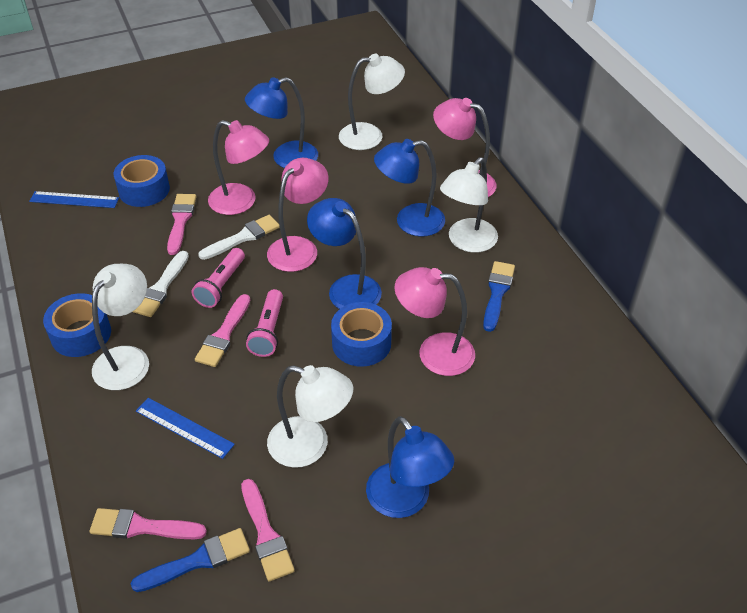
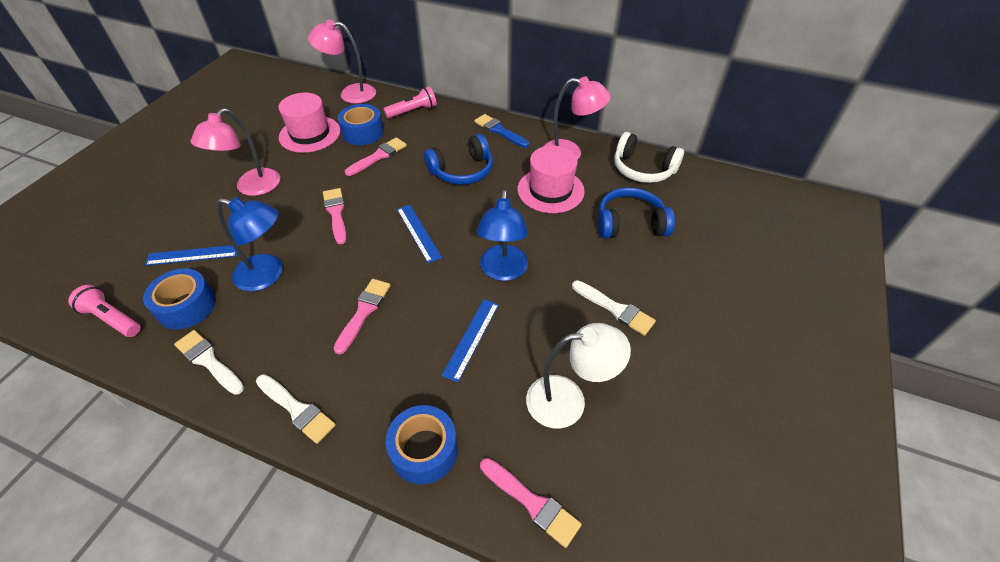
blue brush: 2 -> 1
blue headphones: 0 -> 2
blue lamp: 4 -> 2
blue ruler: 2 -> 3
pink hat: 0 -> 2
pink lamp: 4 -> 3
white brush: 2 -> 3
white headphones: 0 -> 1
white lamp: 4 -> 1

